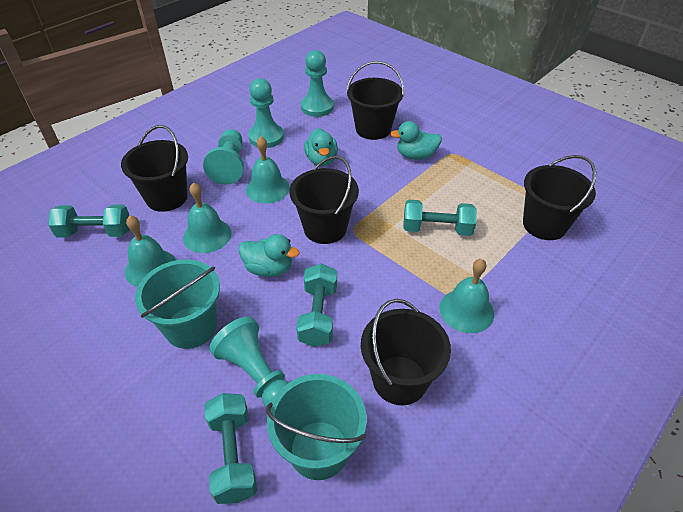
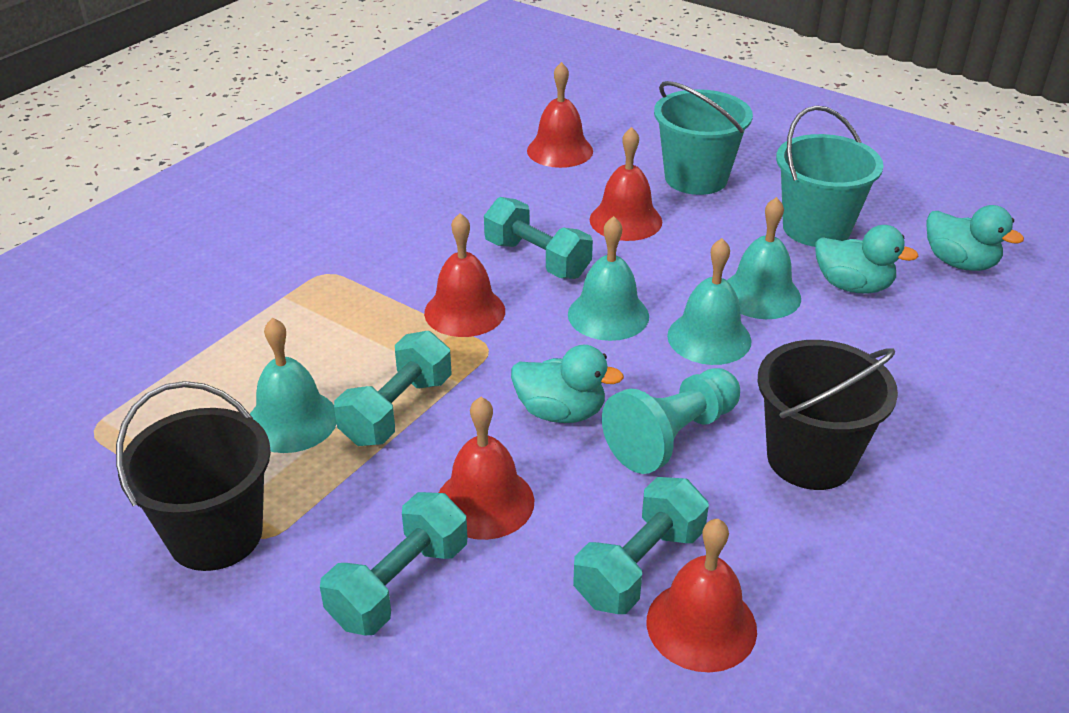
black bucket: 5 -> 2
red bell: 0 -> 5
turquoise pawn: 4 -> 1

